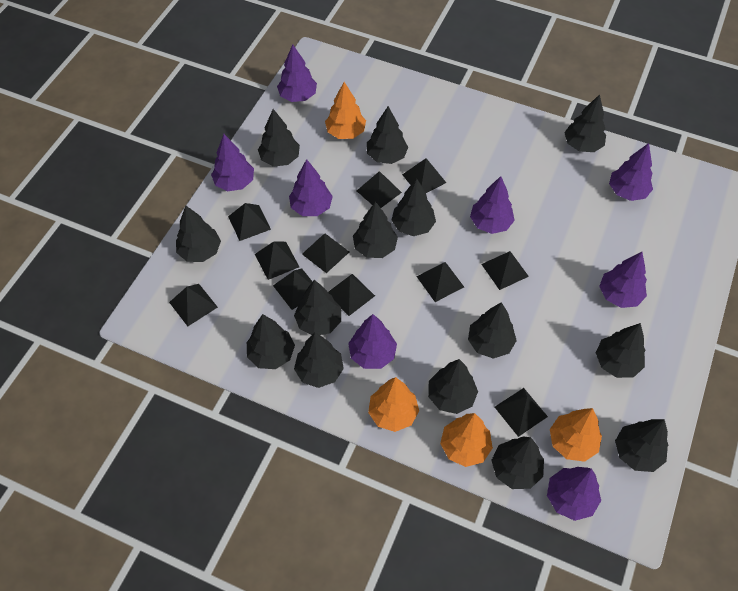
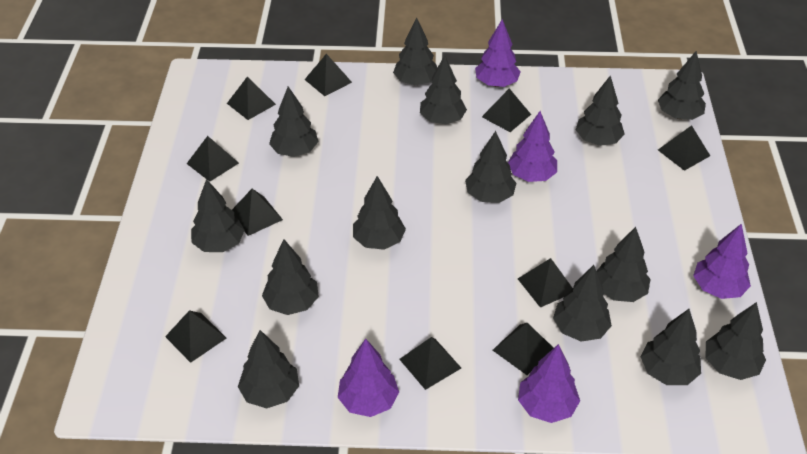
black pyramid: 11 -> 10
orange tree: 4 -> 0
purple tree: 8 -> 5

